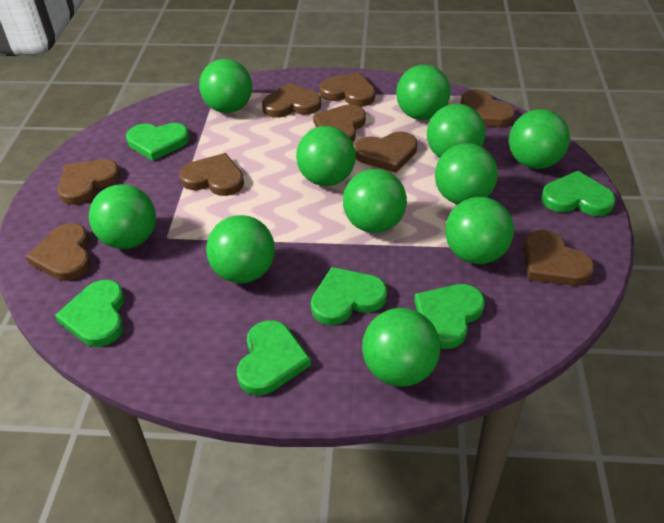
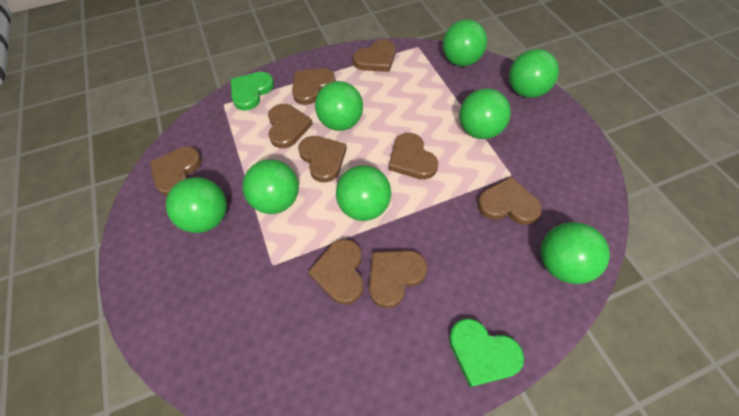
green ball: 11 -> 8
green heart: 6 -> 2

